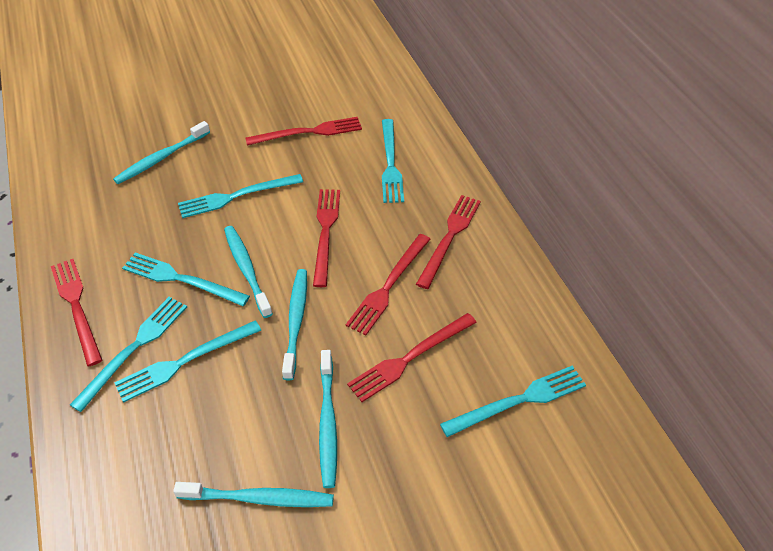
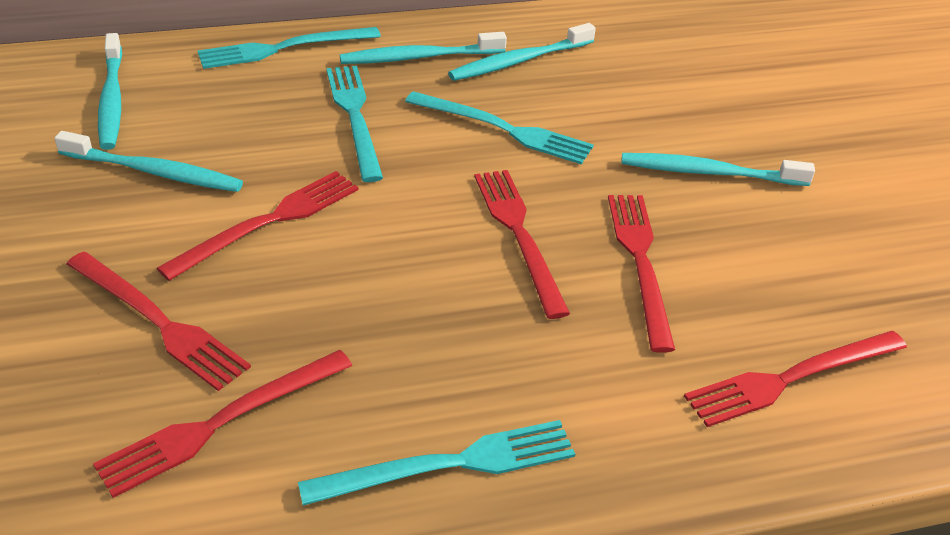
turquoise fork: 6 -> 4

